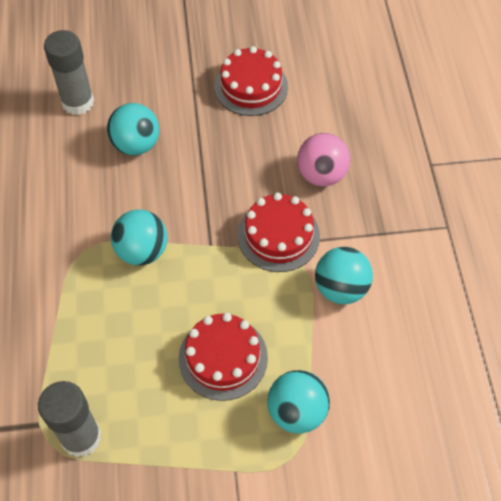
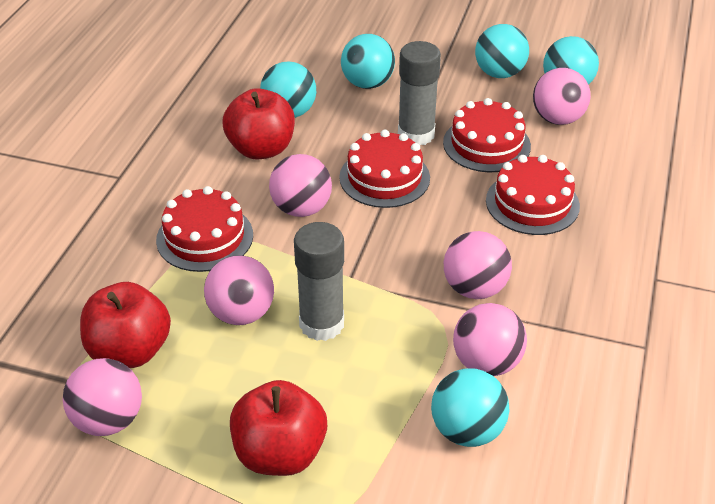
pink ball: 1 -> 6
red apple: 0 -> 3
red cake: 3 -> 4
turquoise ball: 4 -> 5

